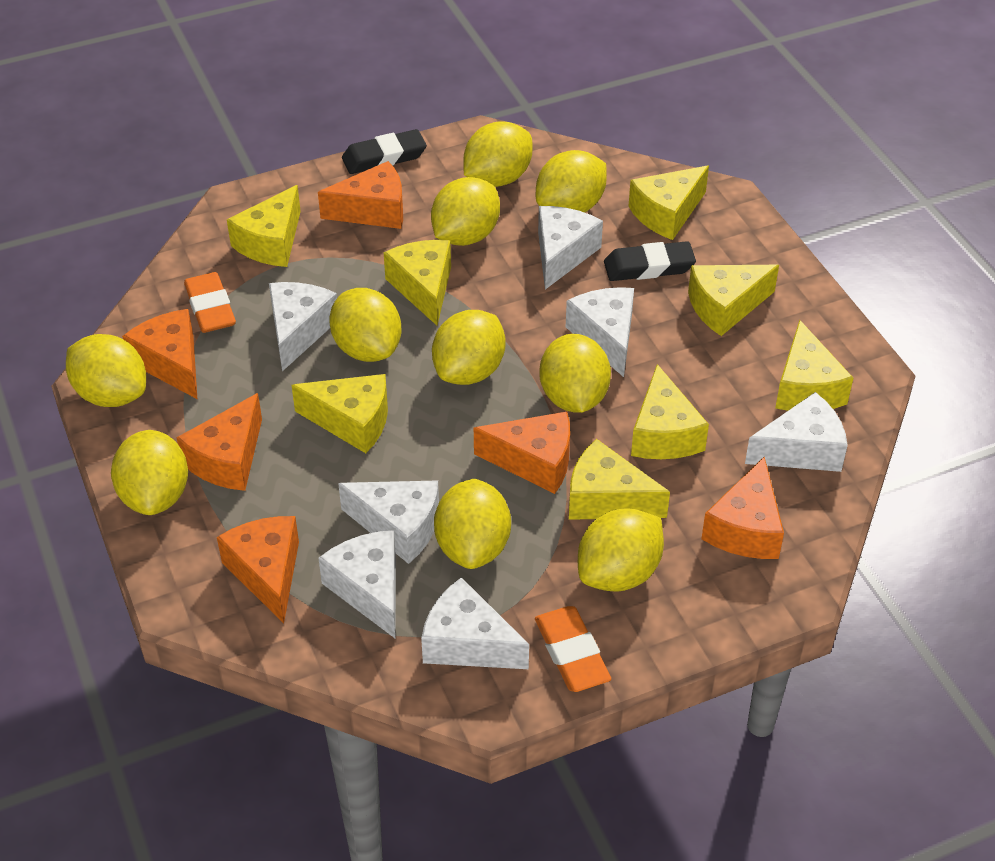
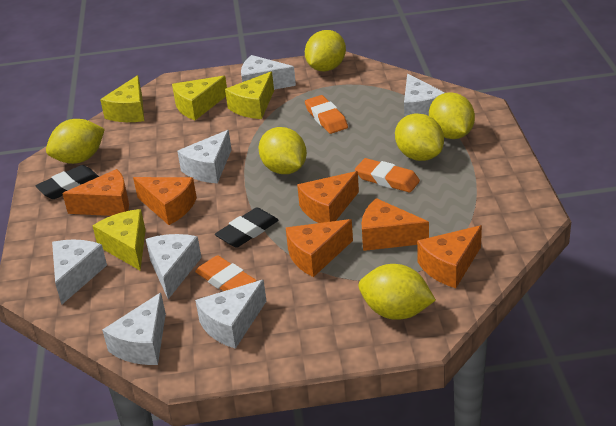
orange eraser: 2 -> 3
yellow cheese: 8 -> 4
yellow lemon: 10 -> 6

